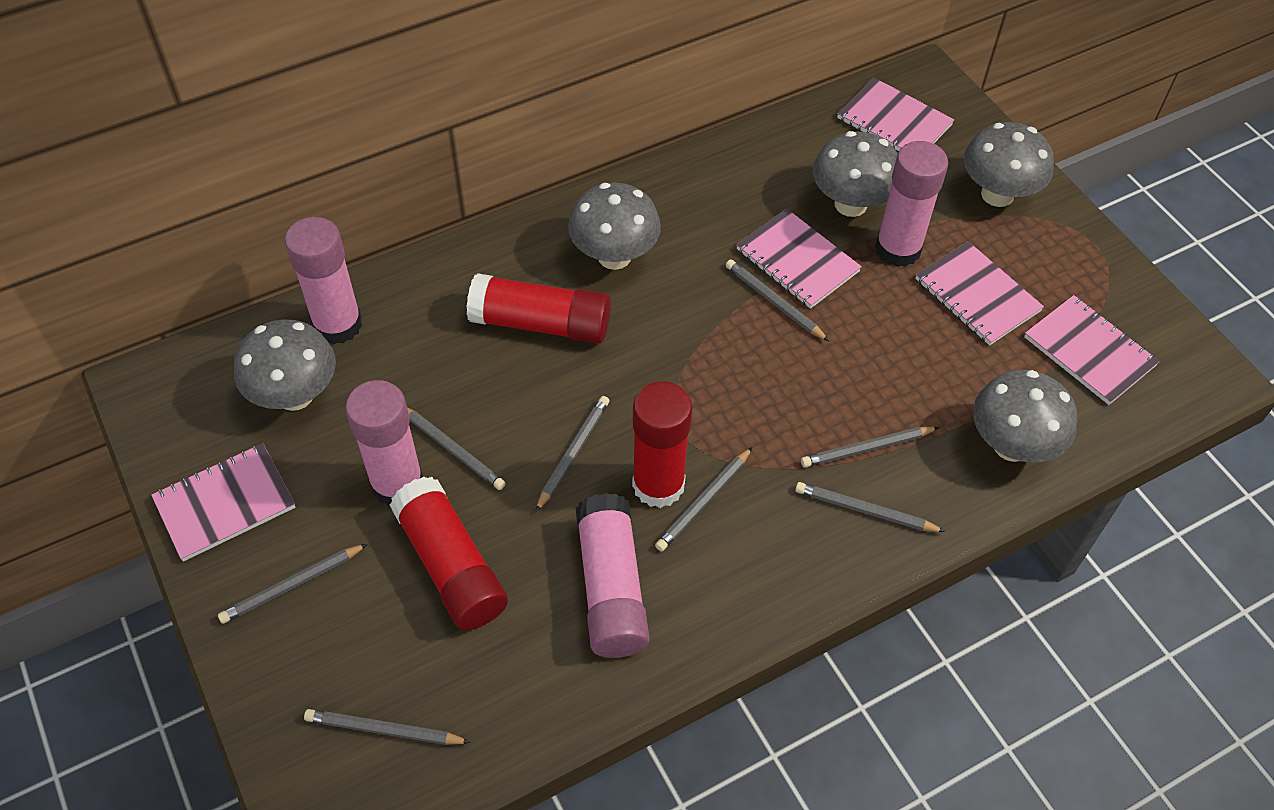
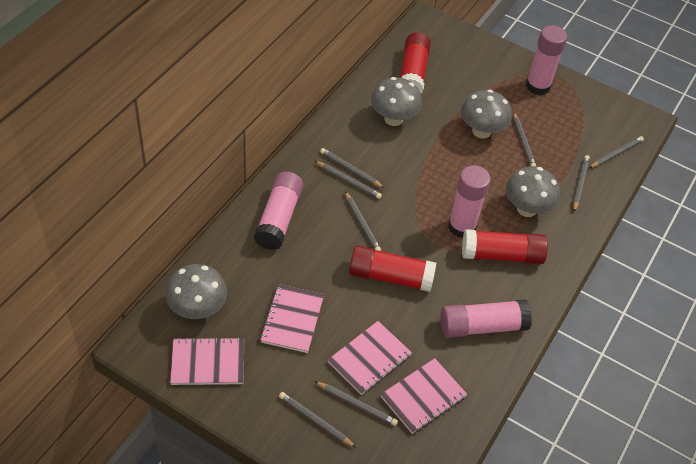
grey mushroom: 5 -> 4
pink notebook: 5 -> 4

